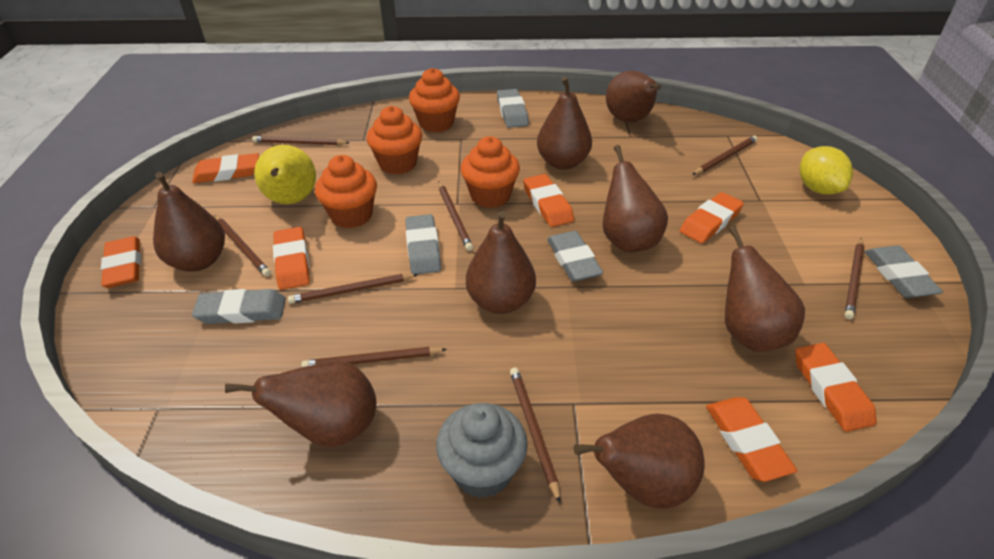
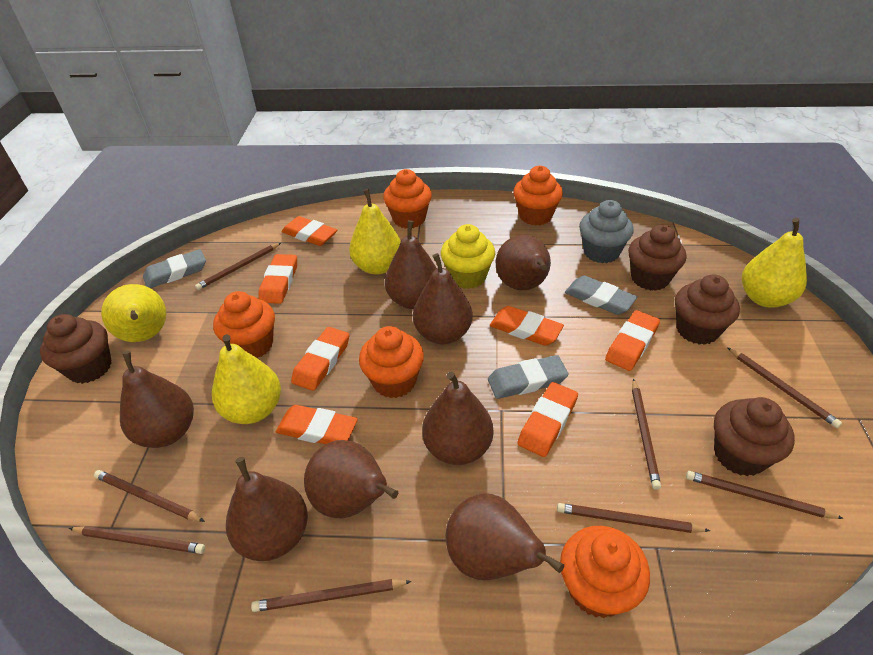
brown cupcake: 0 -> 4
grey eraser: 5 -> 3
orange cupcake: 4 -> 5
yellow cupcake: 0 -> 1
yellow lemon: 1 -> 0
yellow pear: 1 -> 4

